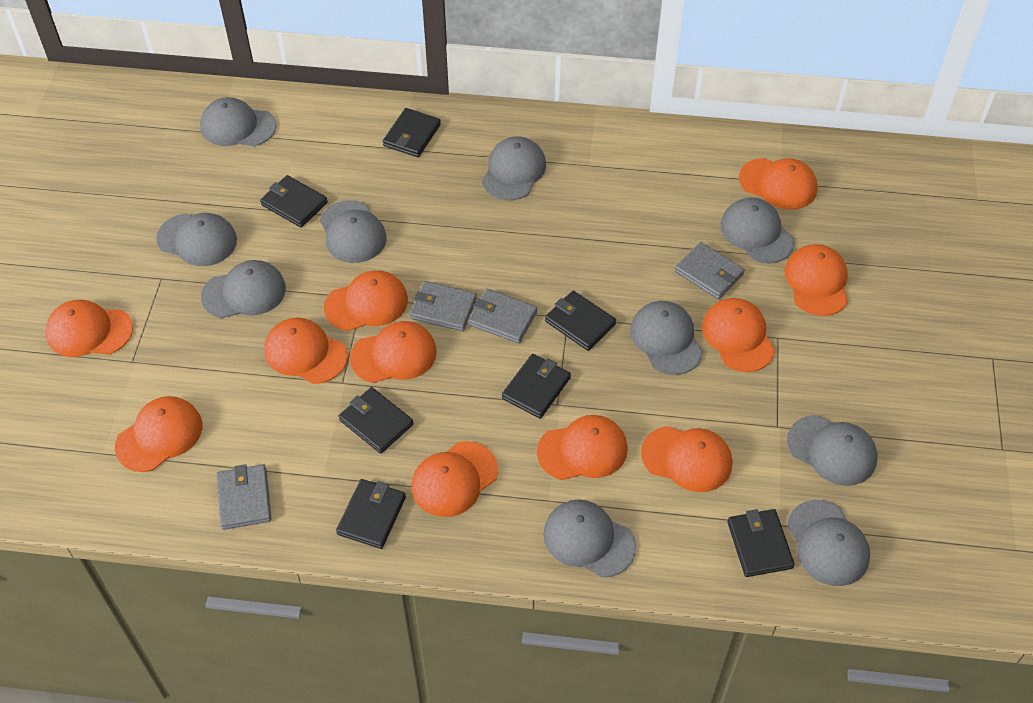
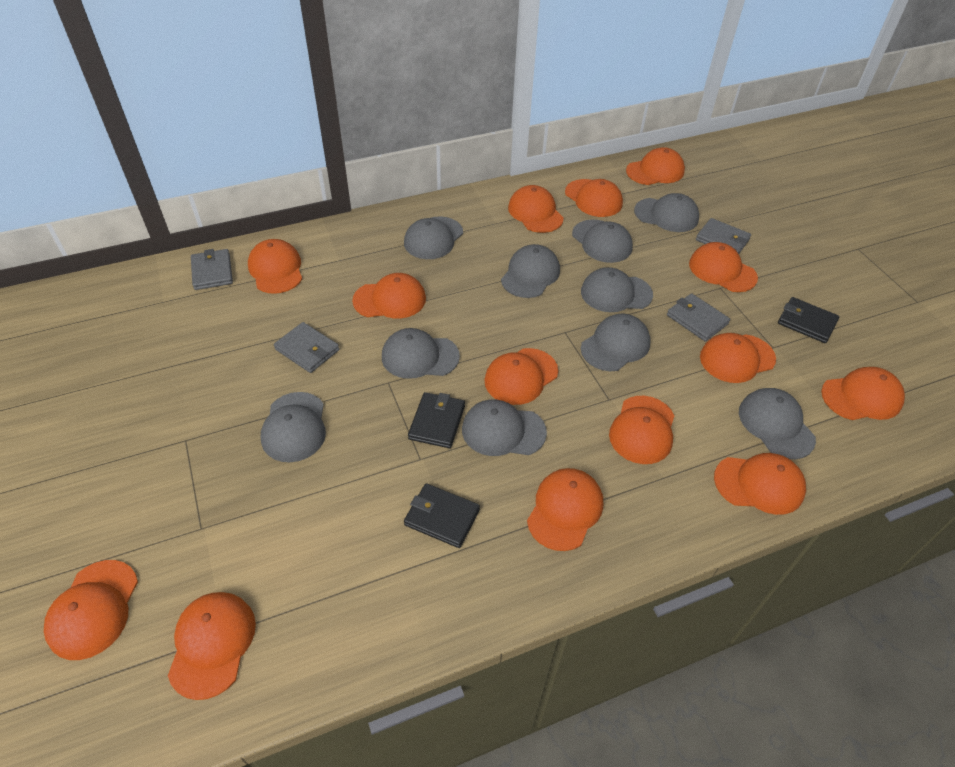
black wallet: 7 -> 3
orange cap: 11 -> 14

